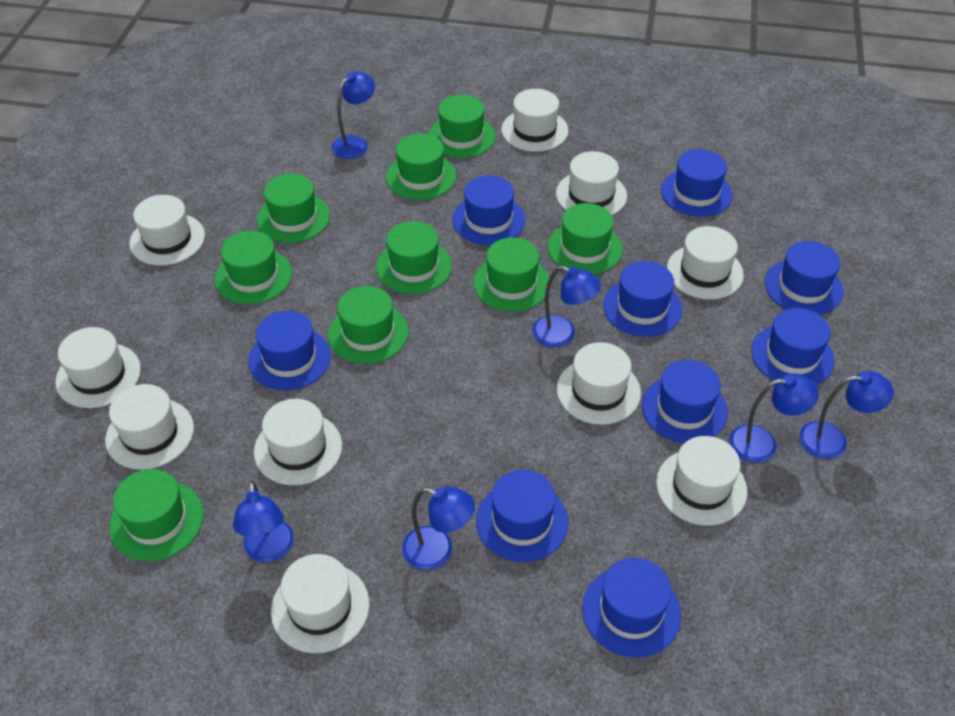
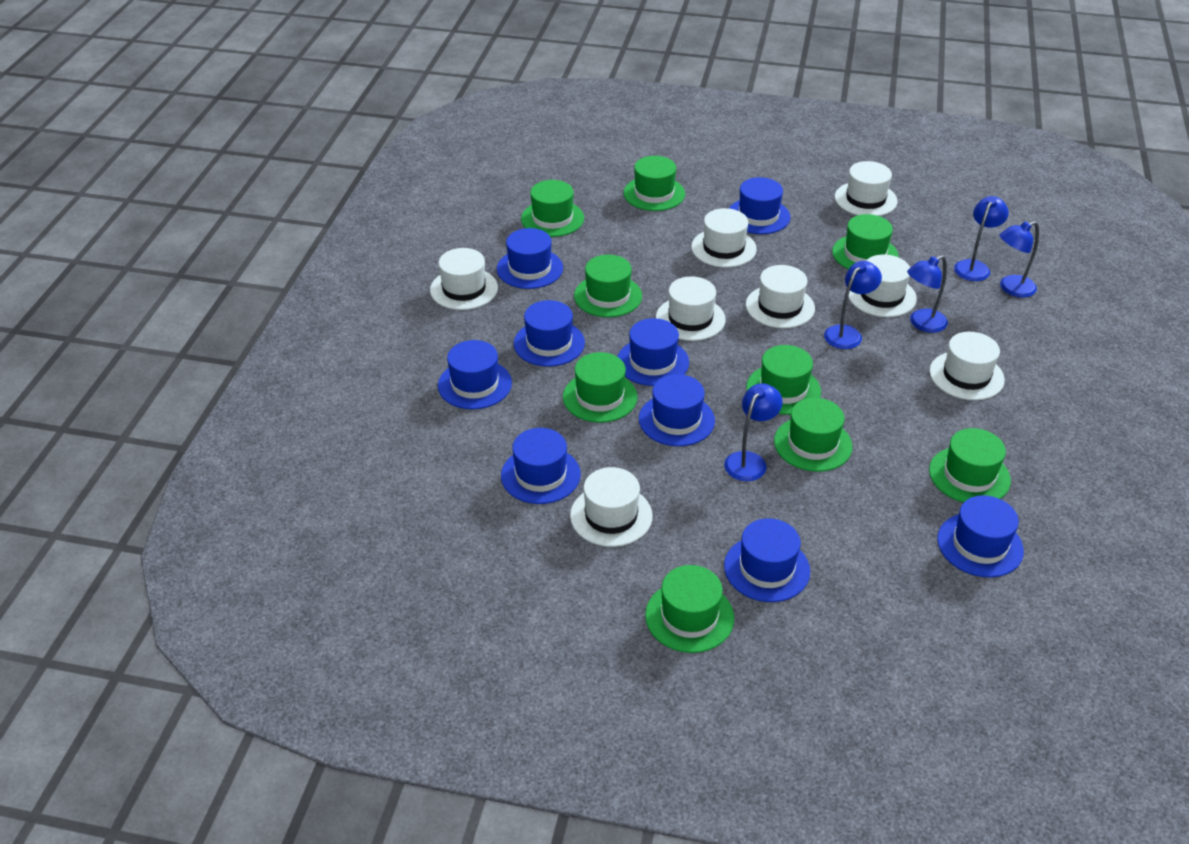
blue lamp: 6 -> 5
white hat: 10 -> 8

